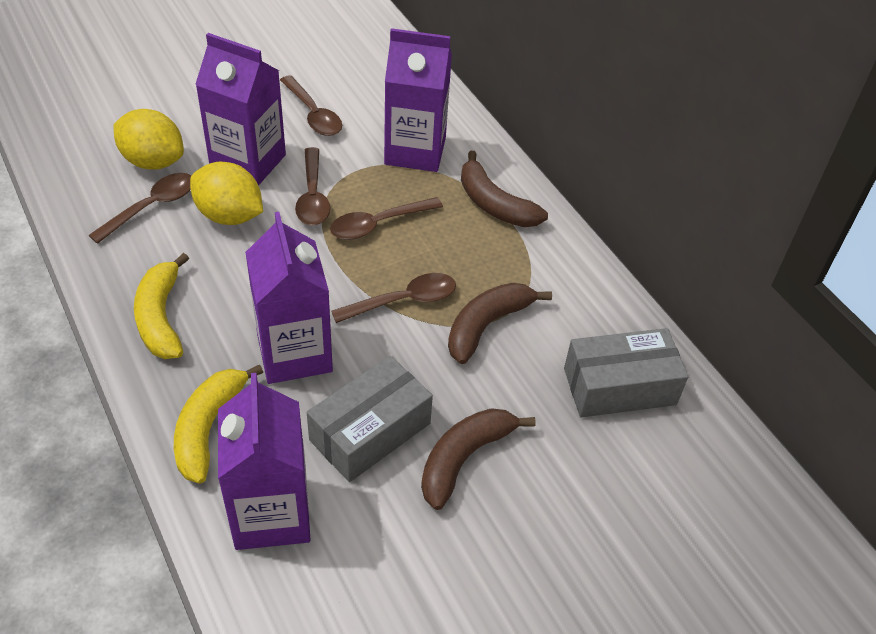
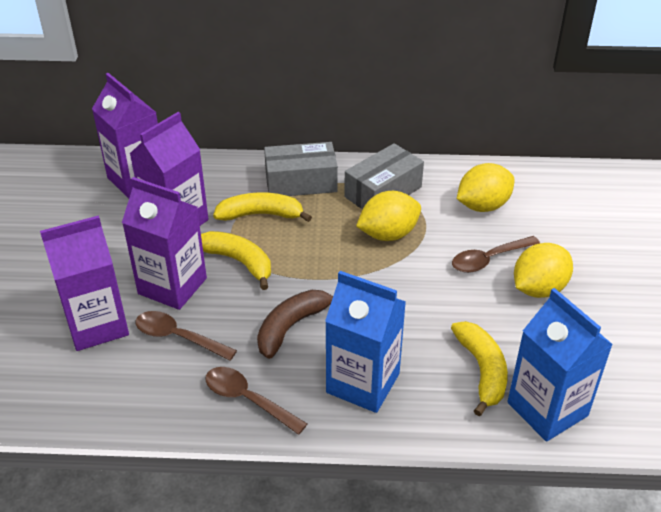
blue carton: 0 -> 2
brown banana: 3 -> 1
brown spoon: 5 -> 3
yellow banana: 2 -> 3
yellow lemon: 2 -> 3

